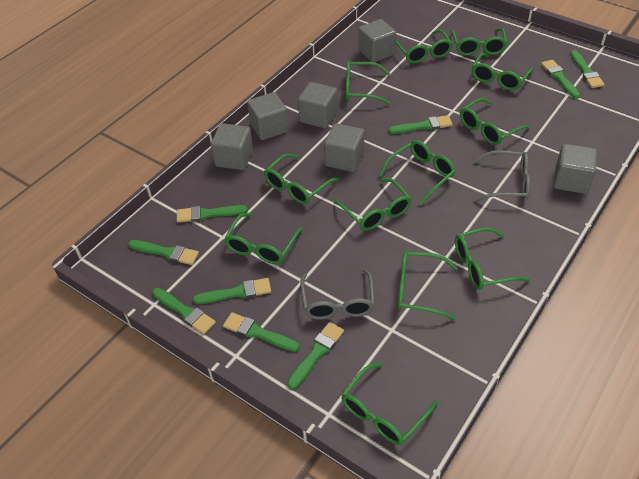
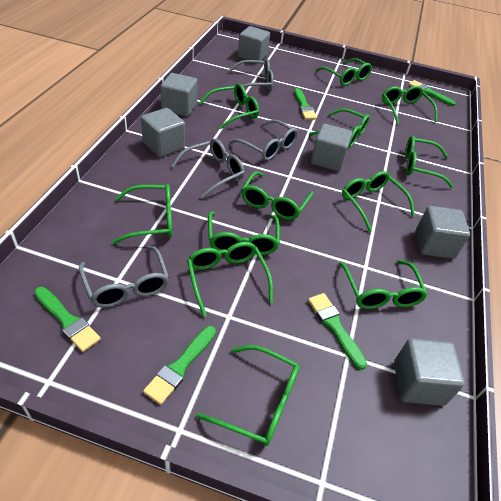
green brush: 9 -> 5
grey glasses: 2 -> 4

